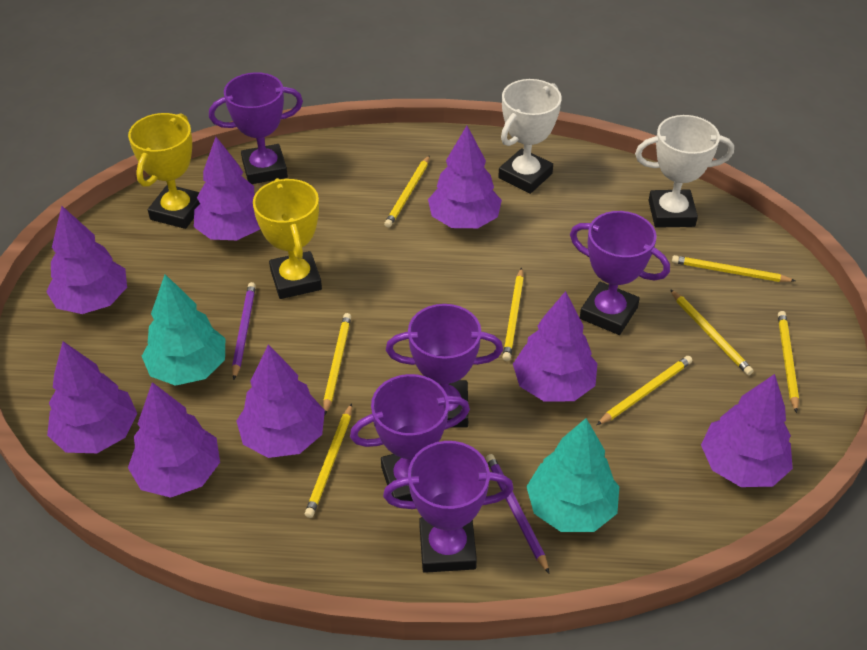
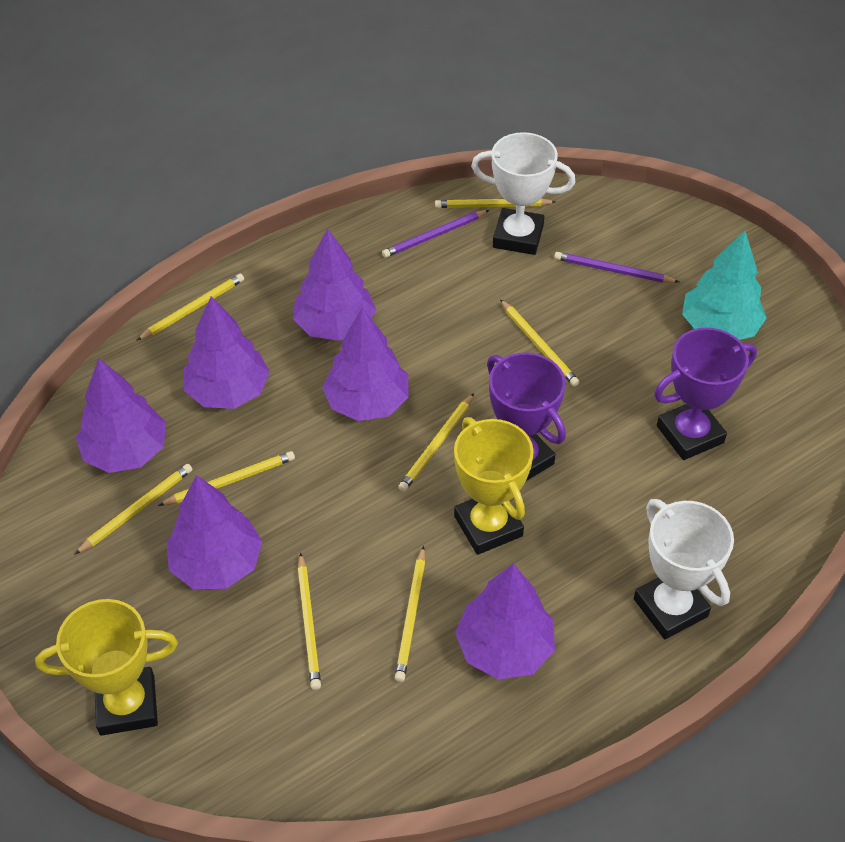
purple tree: 8 -> 6
purple trophy: 5 -> 2
turquoise tree: 2 -> 1

